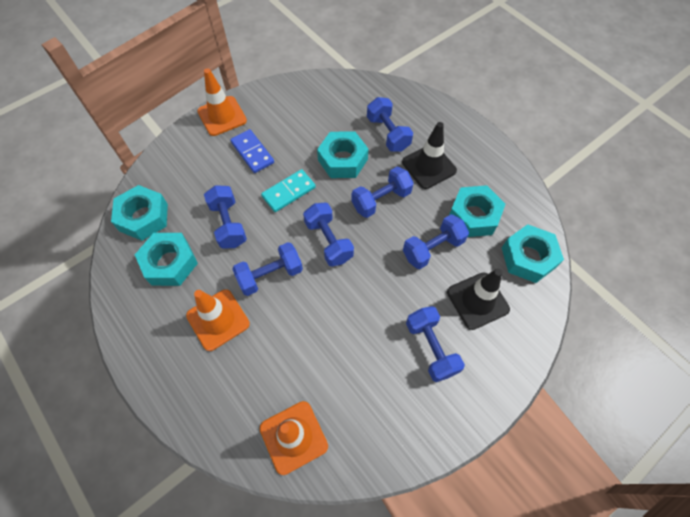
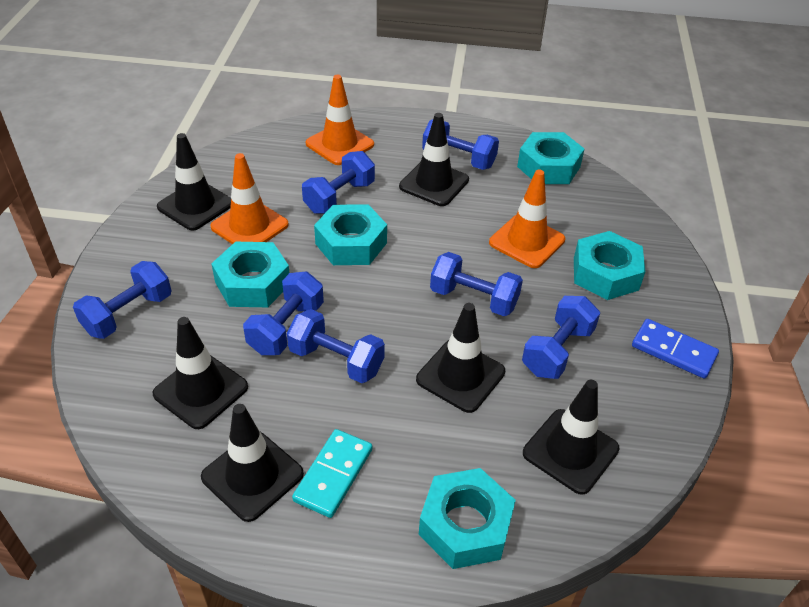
black traffic cone: 2 -> 6

